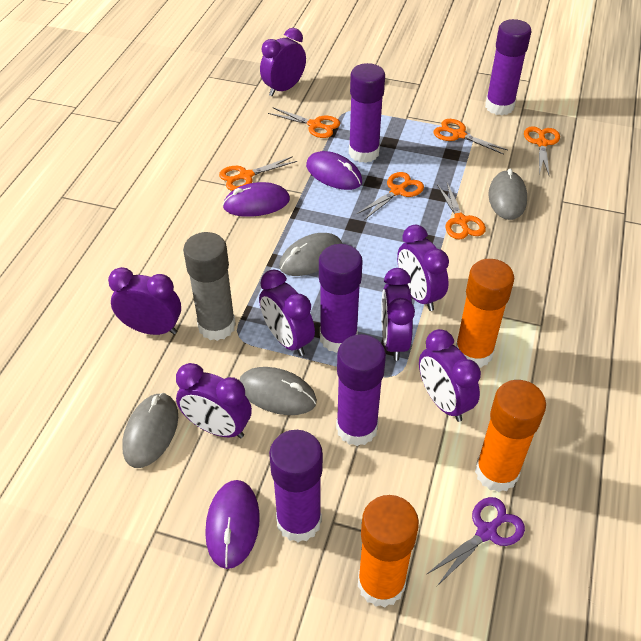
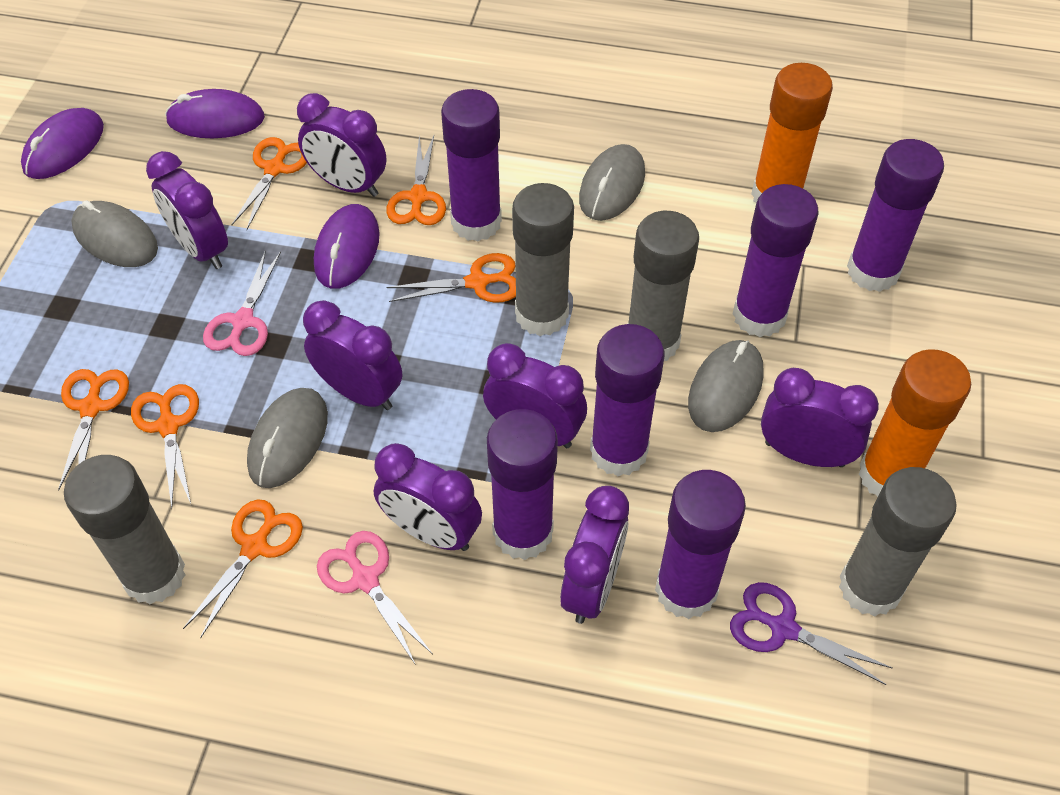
grey glue stick: 1 -> 4
orange glue stick: 3 -> 2
pink scissors: 0 -> 2
purple glue stick: 5 -> 6

